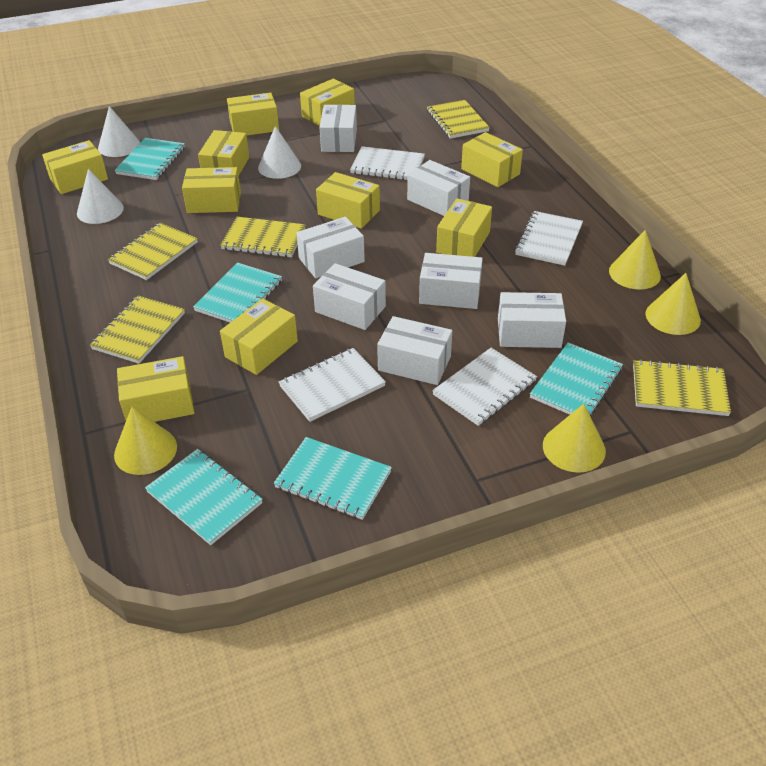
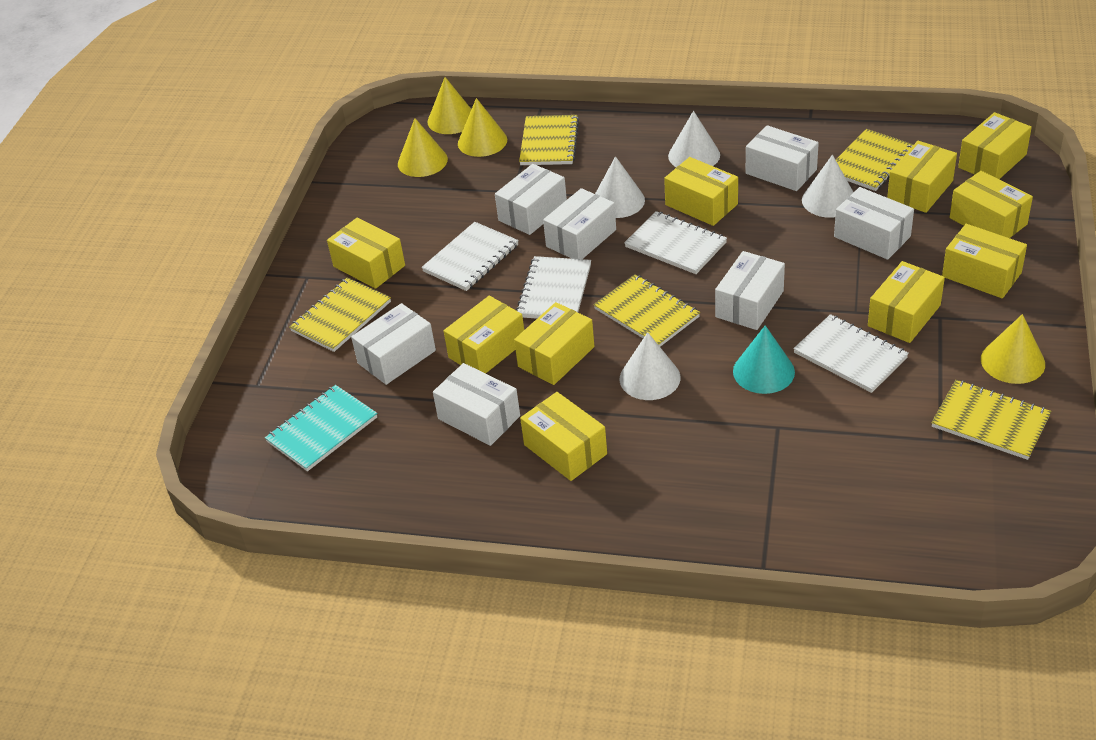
turquoise cone: 0 -> 1
turquoise notebook: 5 -> 1
white cone: 3 -> 4

